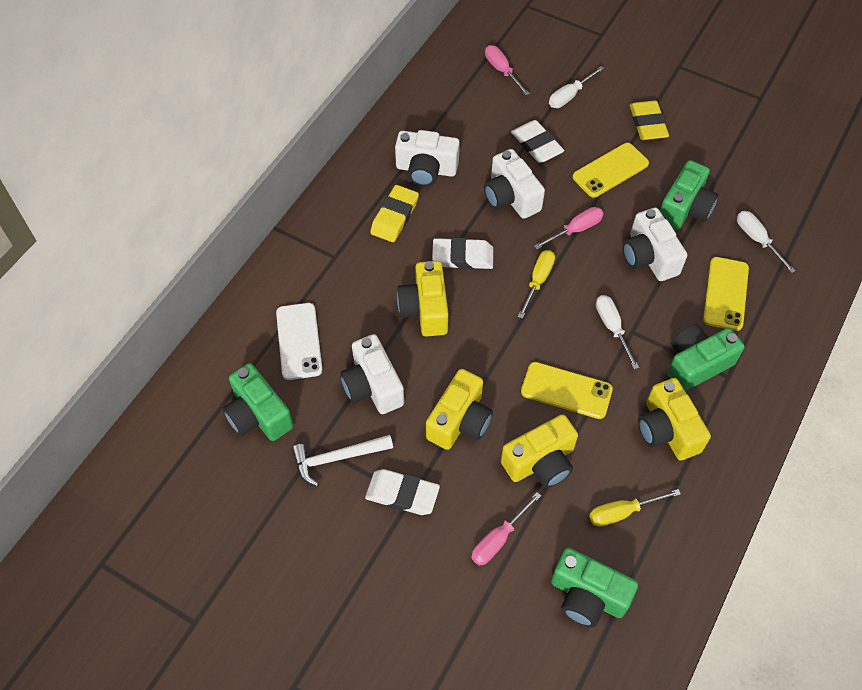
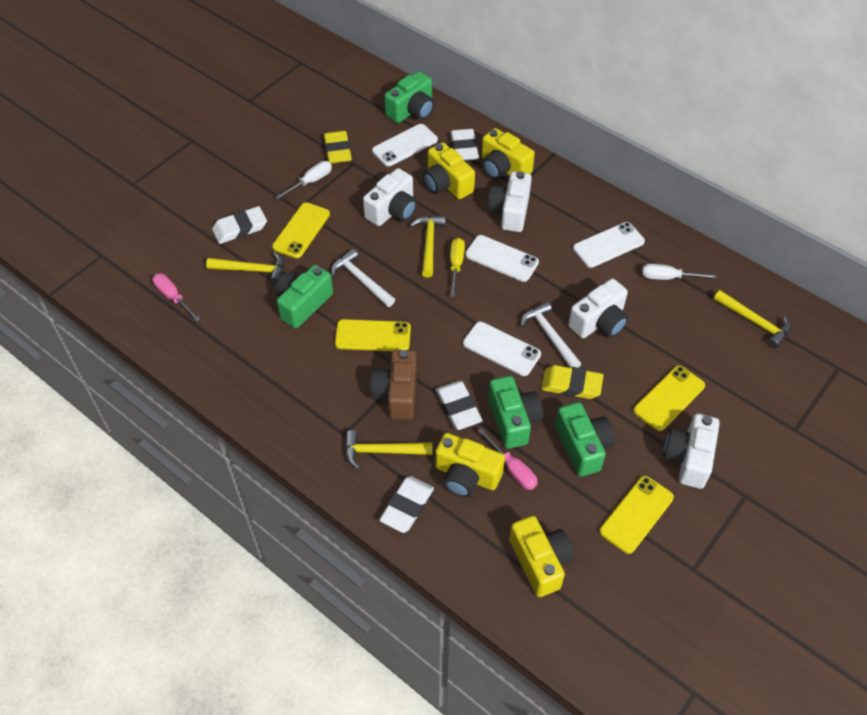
brown camera: 0 -> 1
pink screwdriver: 3 -> 2
white eraser: 3 -> 4
white hammer: 1 -> 2
white phone: 1 -> 4
white screwdriver: 3 -> 2
yellow hammer: 0 -> 4
yellow phone: 3 -> 4
yellow screwdriver: 2 -> 1

